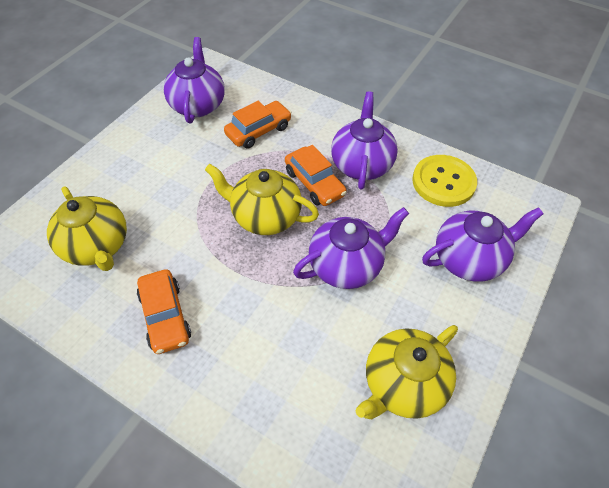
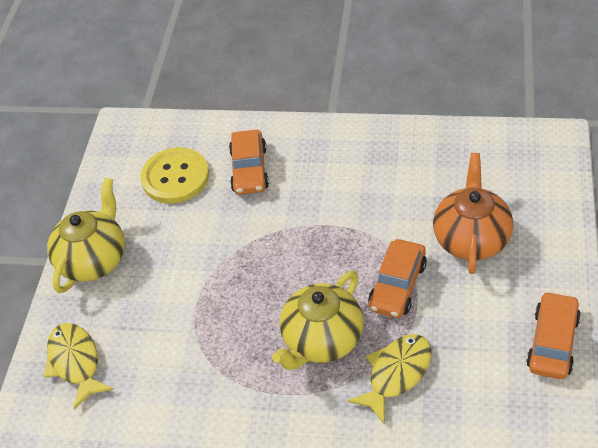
orange teapot: 0 -> 1
purple teapot: 4 -> 0
yellow fish: 0 -> 2
yellow teapot: 3 -> 2

